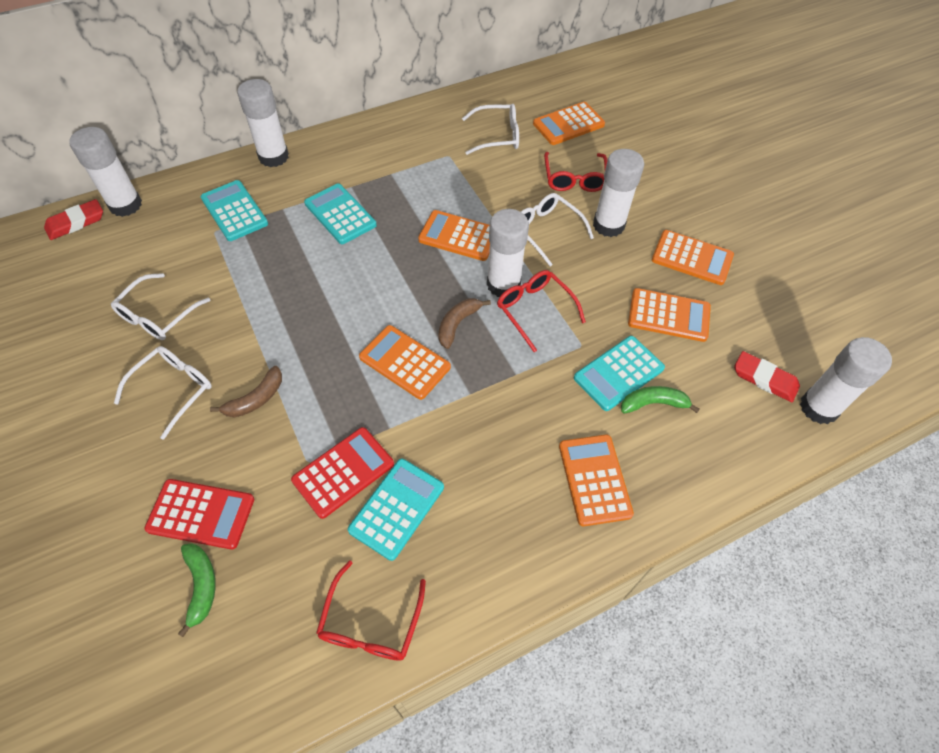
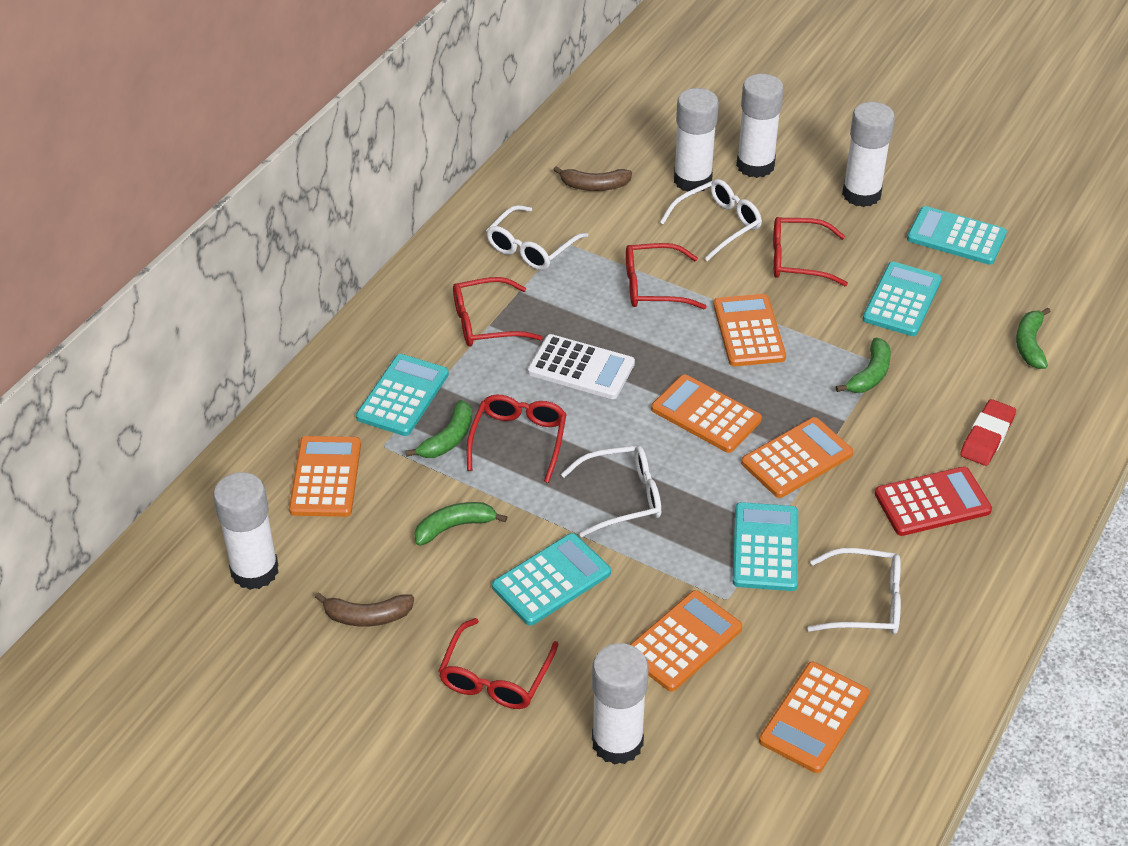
green banana: 2 -> 4
red calculator: 2 -> 1
red eraser: 2 -> 1
red glasses: 3 -> 5
turquoise calculator: 4 -> 5
white calculator: 0 -> 1

